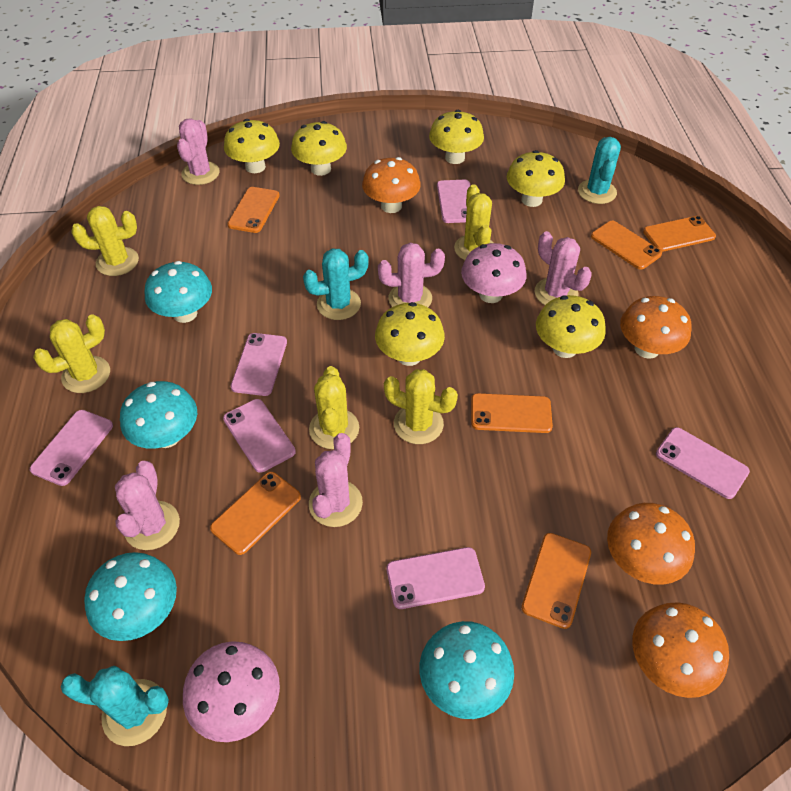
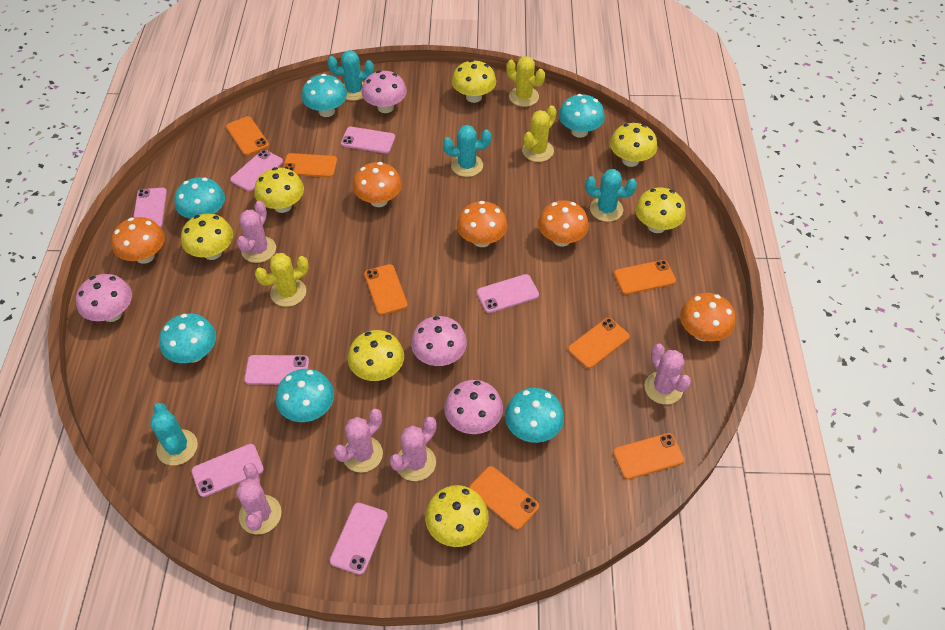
orange mushroom: 4 -> 5
orange phone: 6 -> 7
pink mushroom: 2 -> 4
pink phone: 6 -> 7
turquoise cactus: 3 -> 4
turquoise mushroom: 4 -> 6
yellow cactus: 5 -> 3
yellow mushroom: 6 -> 7

